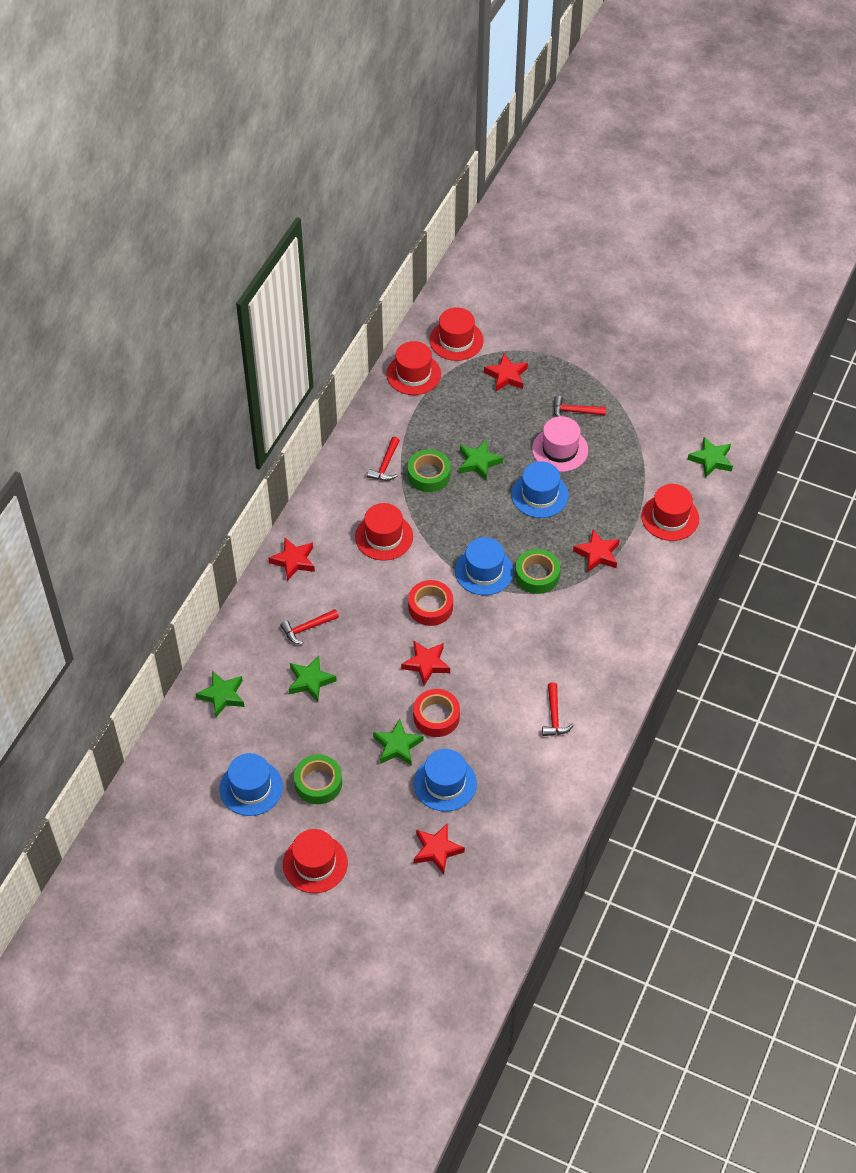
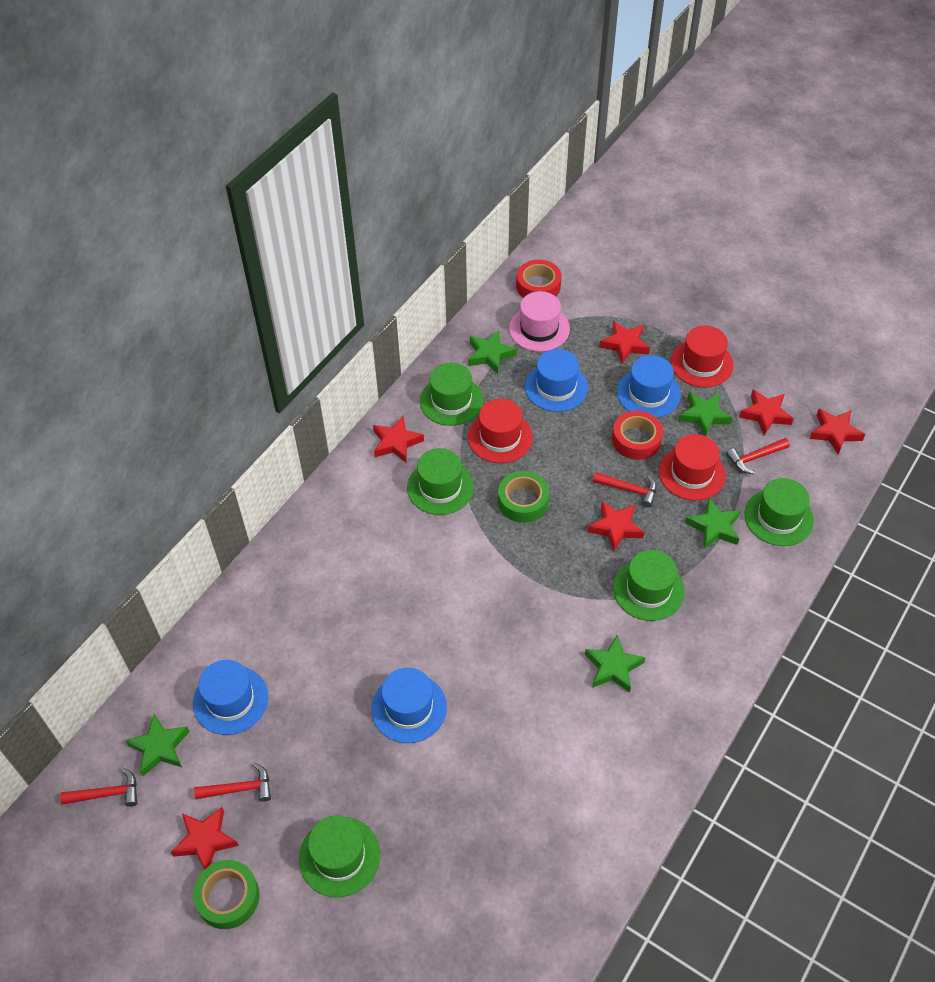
green hat: 0 -> 5
green tape: 3 -> 2
red hat: 5 -> 3
red star: 5 -> 6

